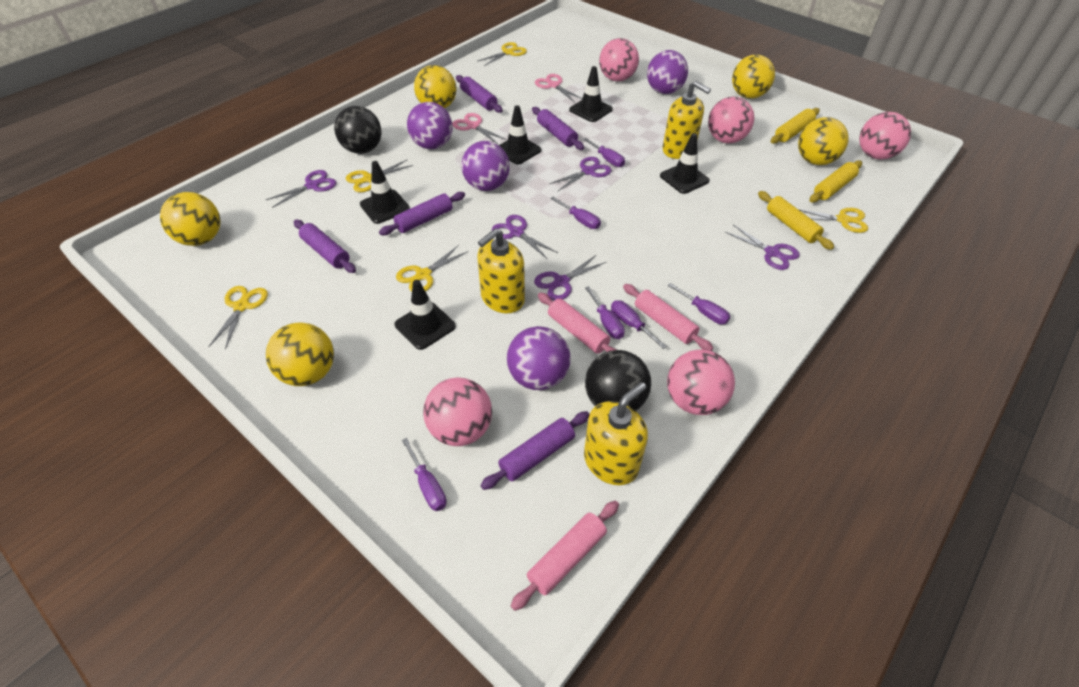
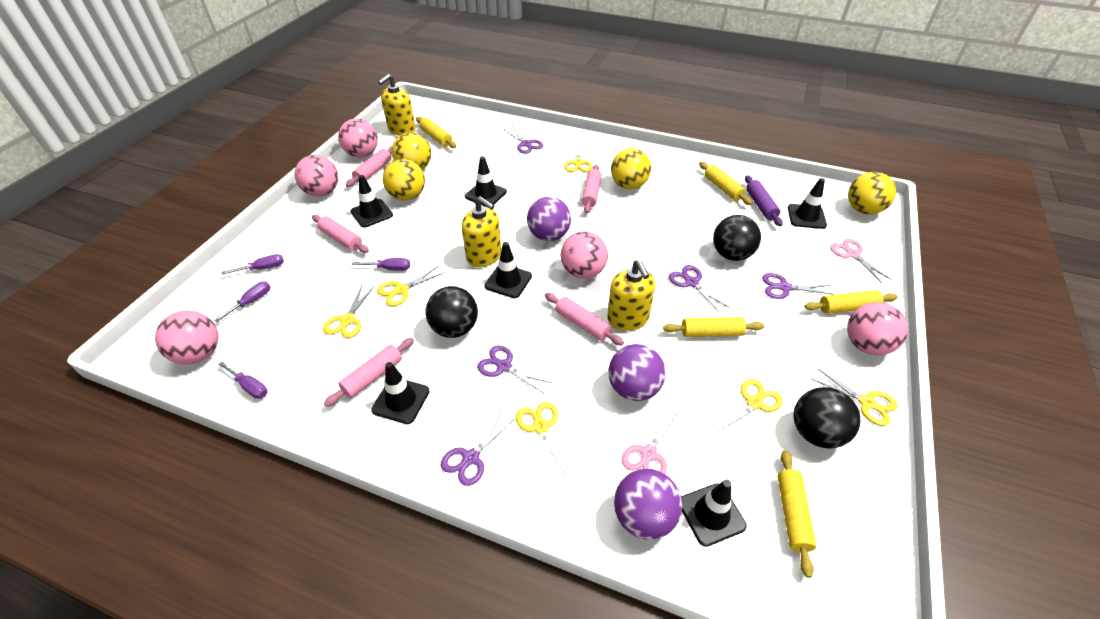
black ball: 2 -> 3
black traffic cone: 5 -> 6
pink rolling pin: 3 -> 5
purple ball: 4 -> 3
purple rolling pin: 5 -> 1
purple screwdriver: 6 -> 4
yellow ball: 5 -> 4
yellow rolling pin: 3 -> 5
yellow scissors: 5 -> 6

